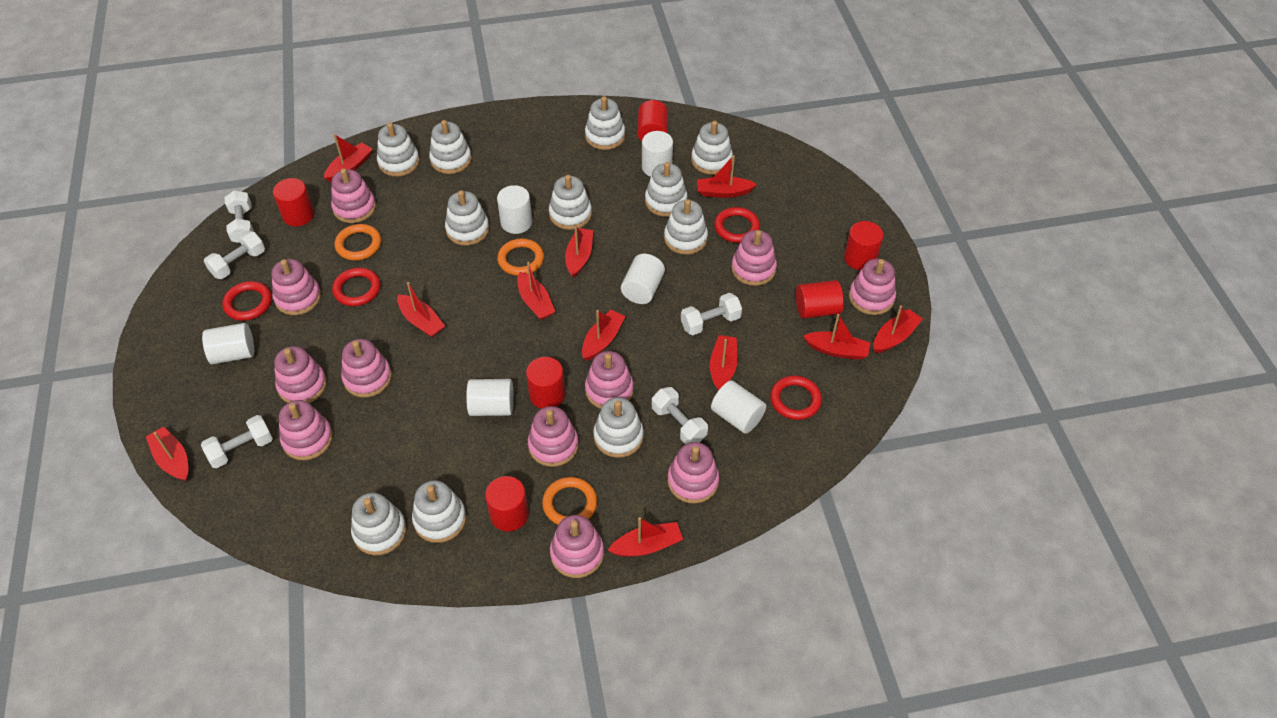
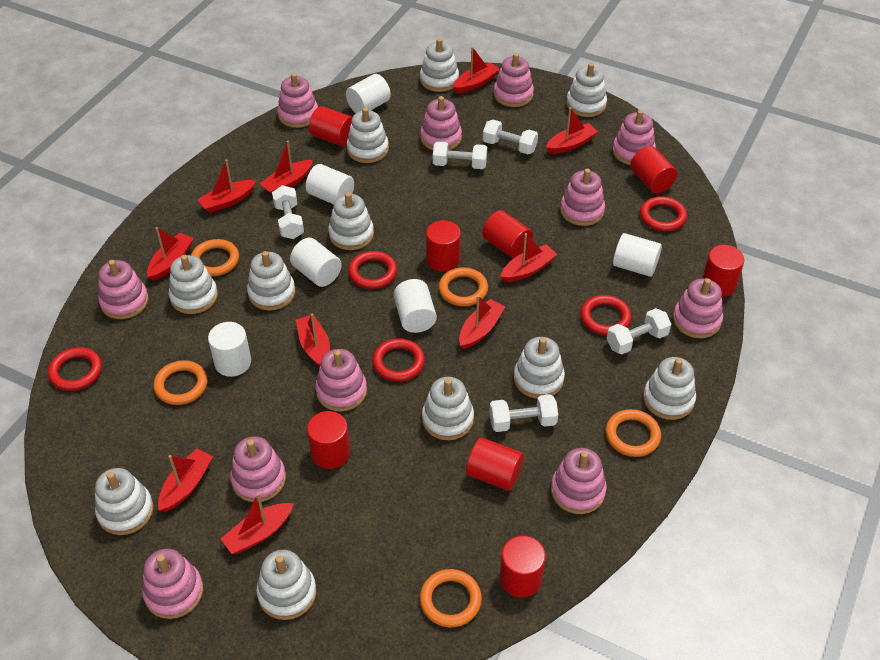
orange ring: 3 -> 5
red boat: 11 -> 10
red cylinder: 6 -> 8
red ring: 4 -> 5

